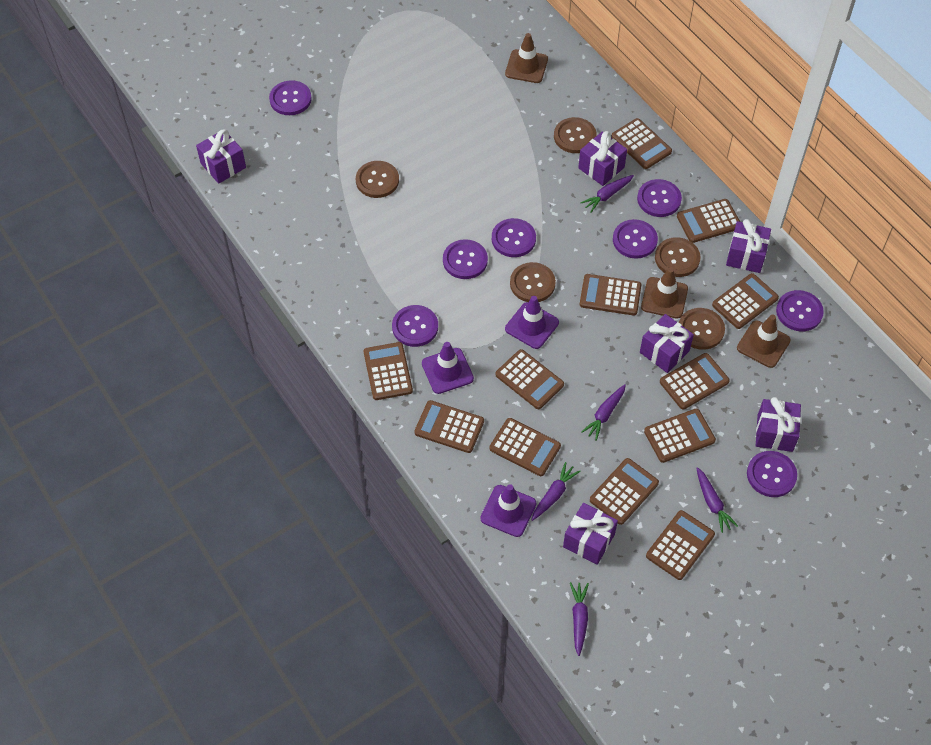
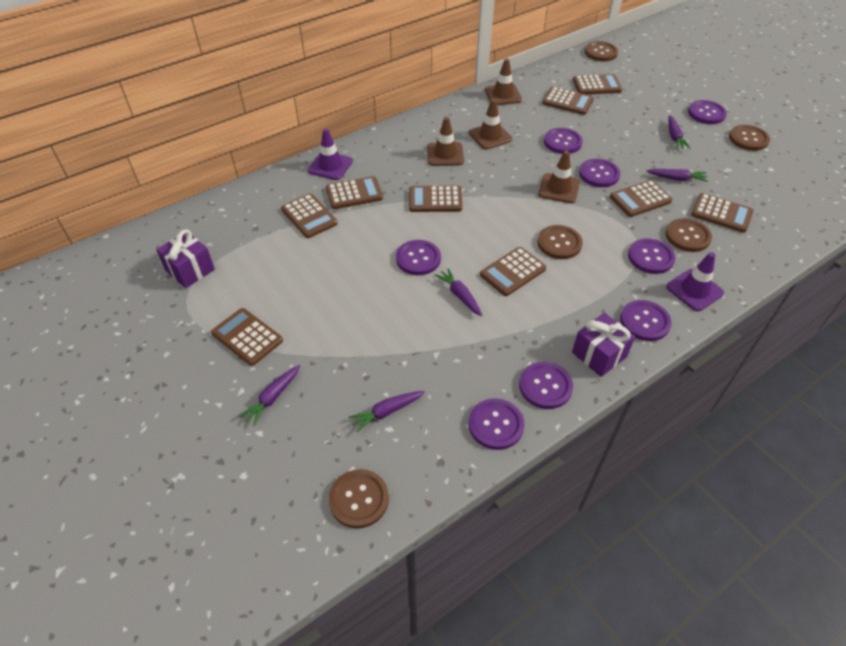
brown calculator: 12 -> 9
brown traffic cone: 3 -> 4
purple gift: 6 -> 2
purple traffic cone: 3 -> 2

